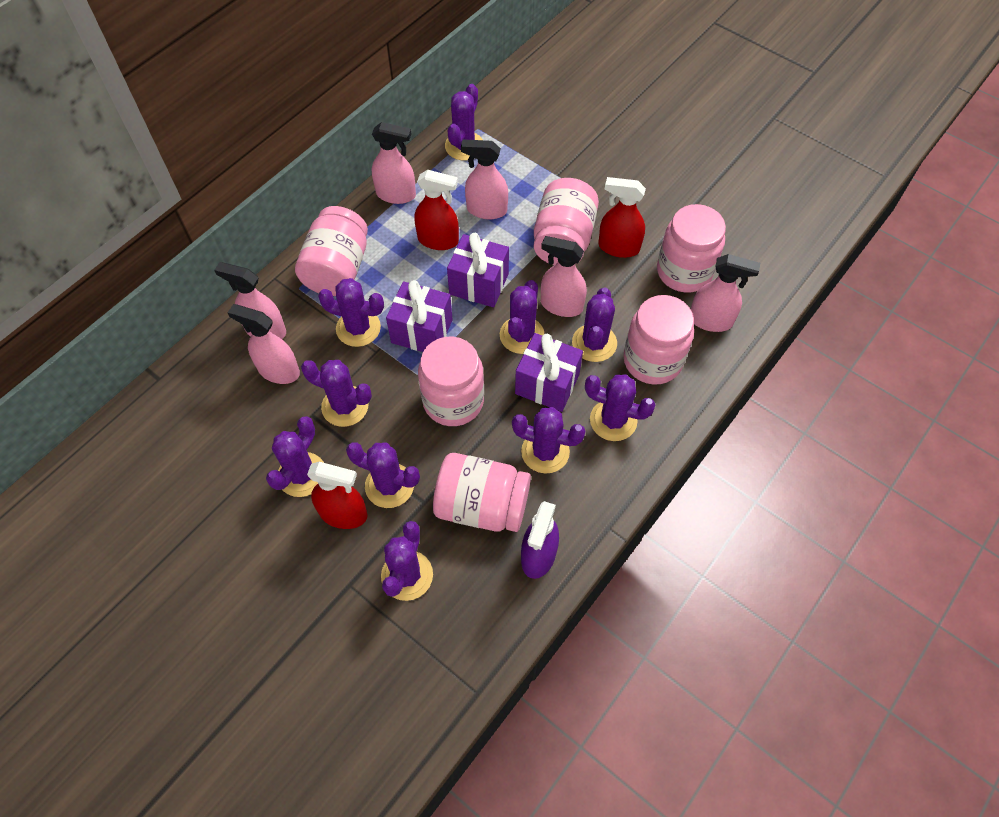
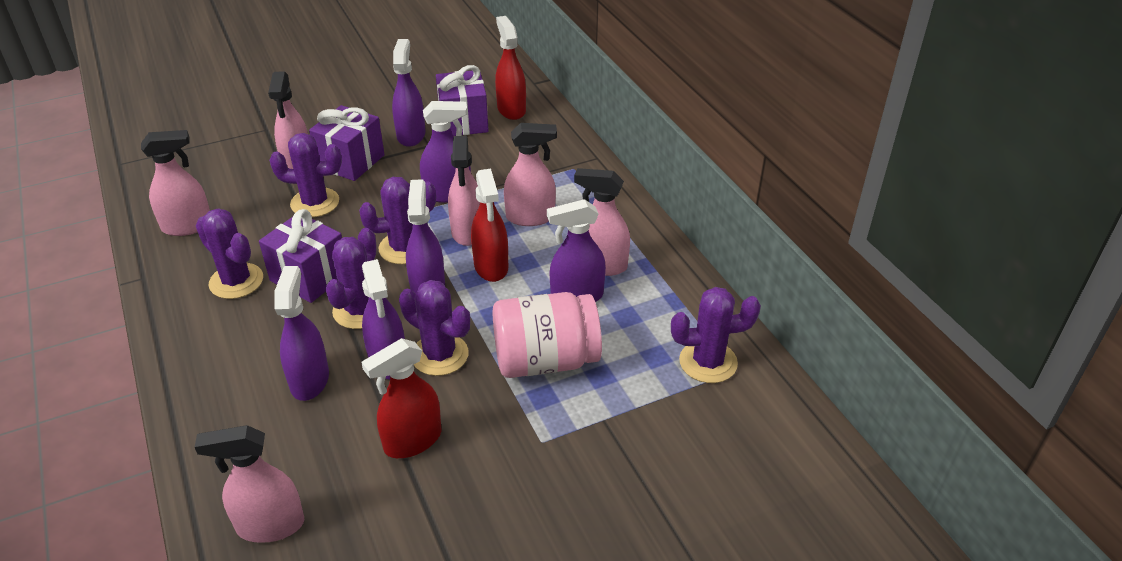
pink jar: 6 -> 1
purple cactus: 10 -> 6
purple spray bottle: 1 -> 6

